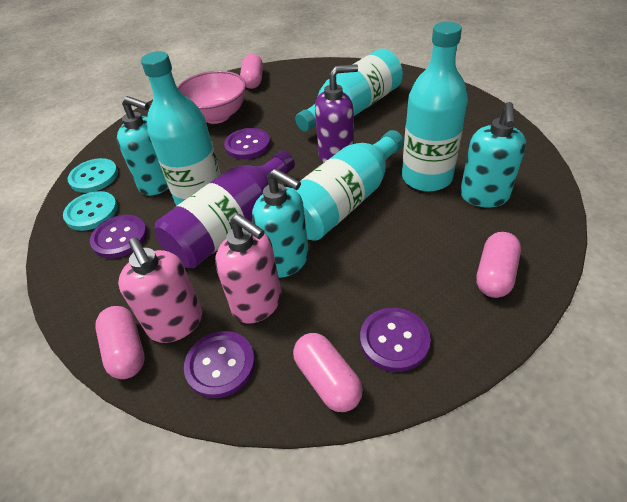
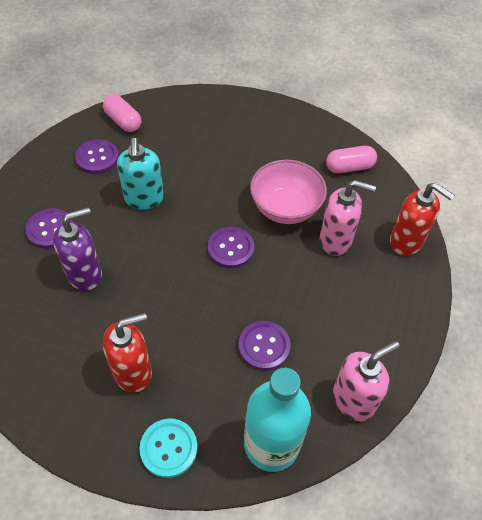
pink capsule: 4 -> 2
purple bottle: 1 -> 0
red soap dispenser: 0 -> 2
turquoise bottle: 4 -> 1
turquoise button: 2 -> 1
turquoise soap dispenser: 3 -> 1

